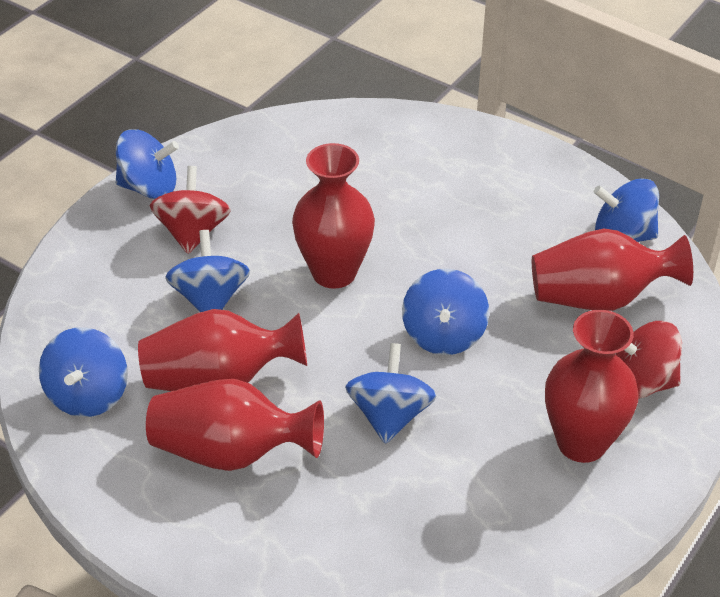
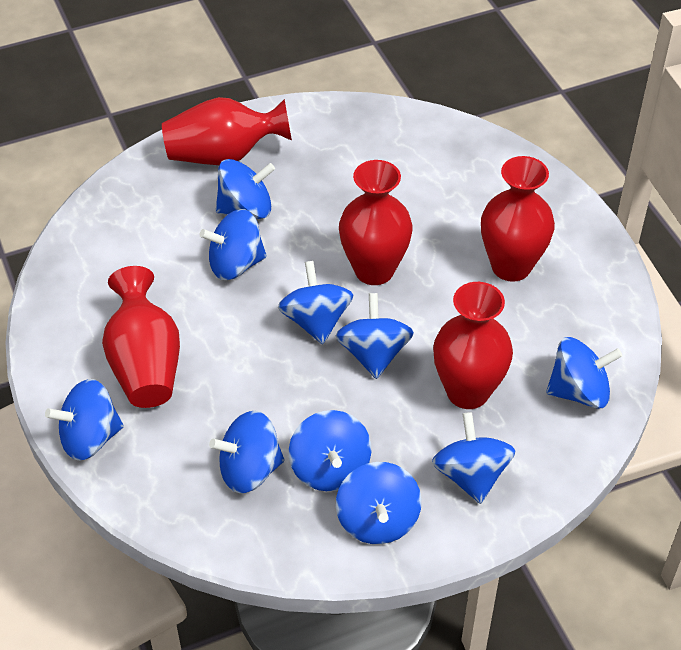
blue spinning top: 6 -> 10
red spinning top: 2 -> 0

